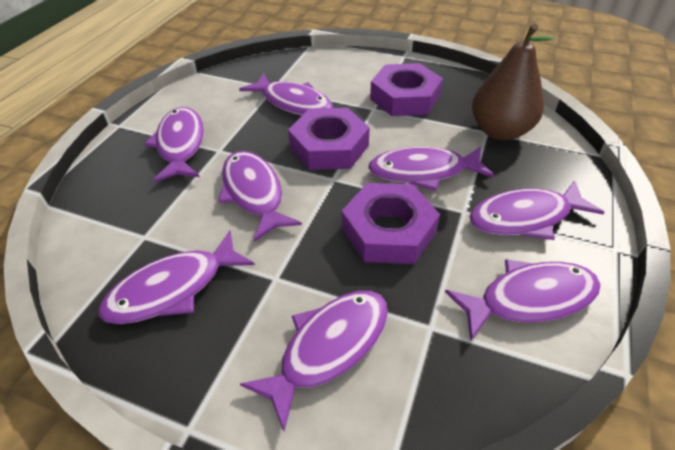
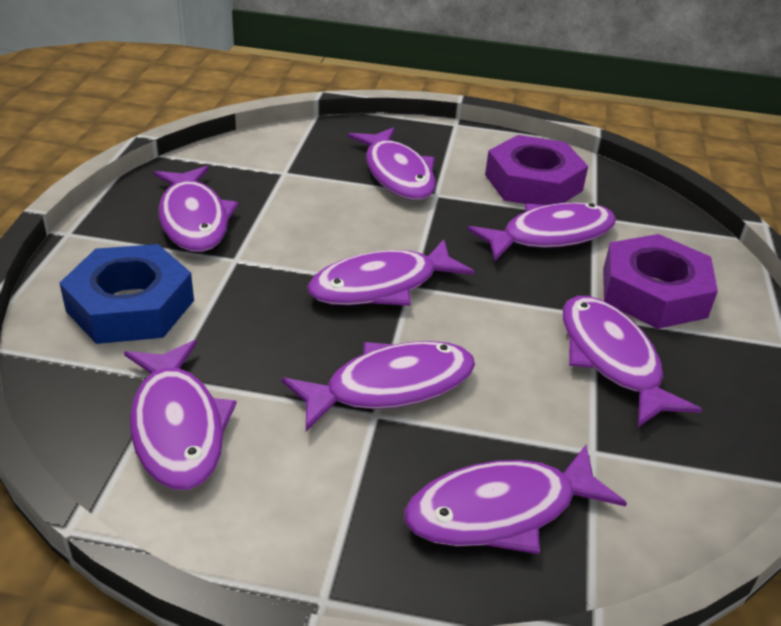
blue nut: 0 -> 1
brown pear: 1 -> 0
purple nut: 3 -> 2

